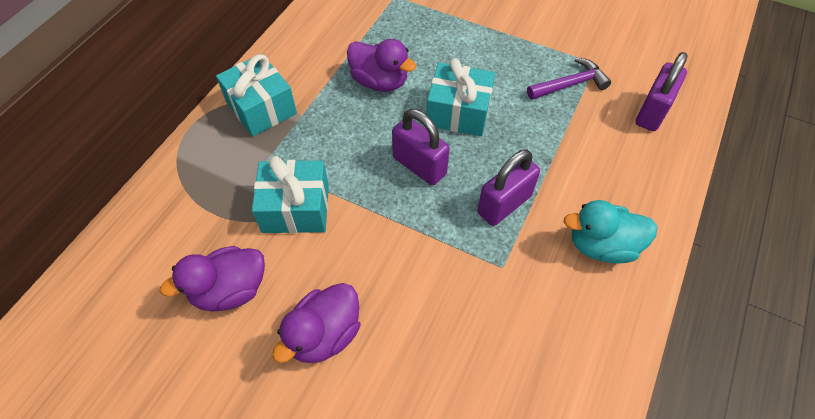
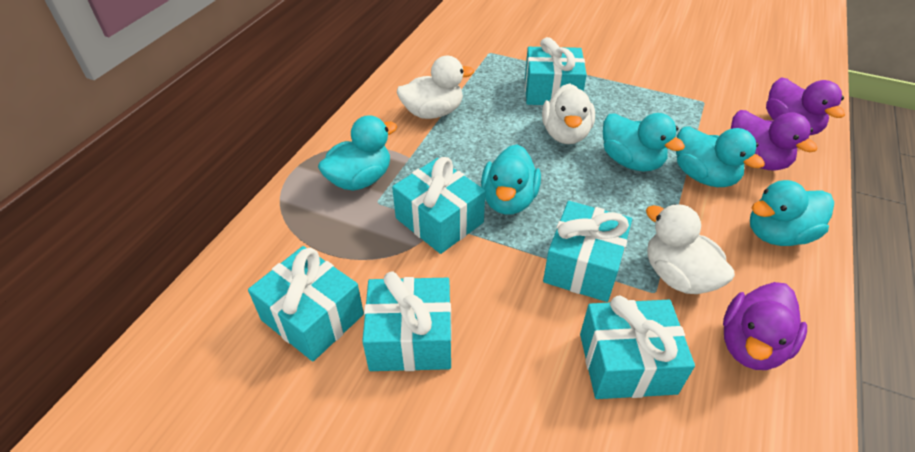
purple hammer: 1 -> 0
purple padlock: 3 -> 0
turquoise duck: 1 -> 5
turquoise gift: 3 -> 6
white duck: 0 -> 3

